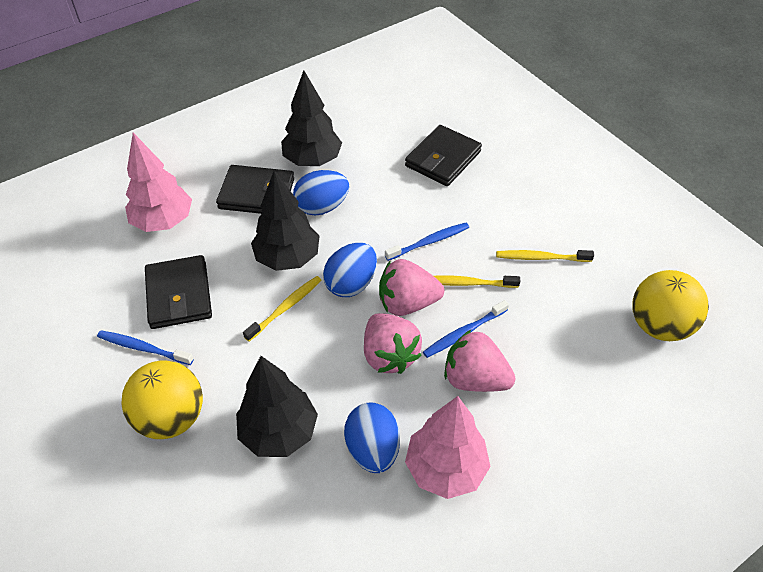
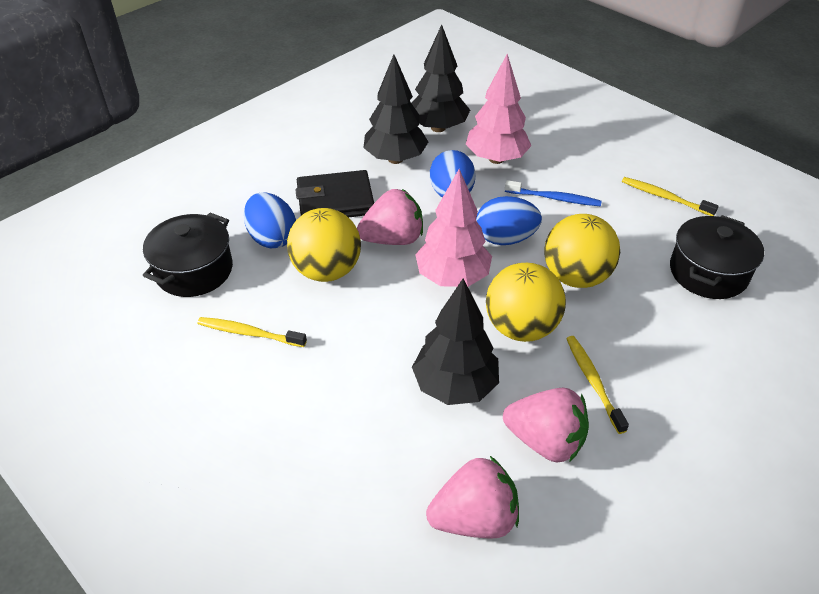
black pot: 0 -> 2
black wallet: 3 -> 1
blue toothbrush: 3 -> 1
yellow ball: 2 -> 3

